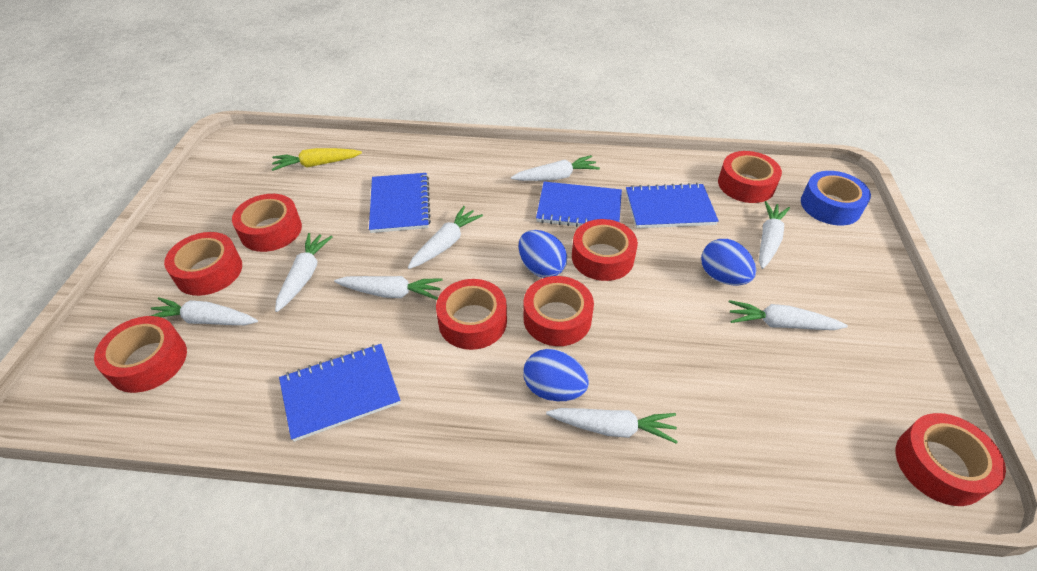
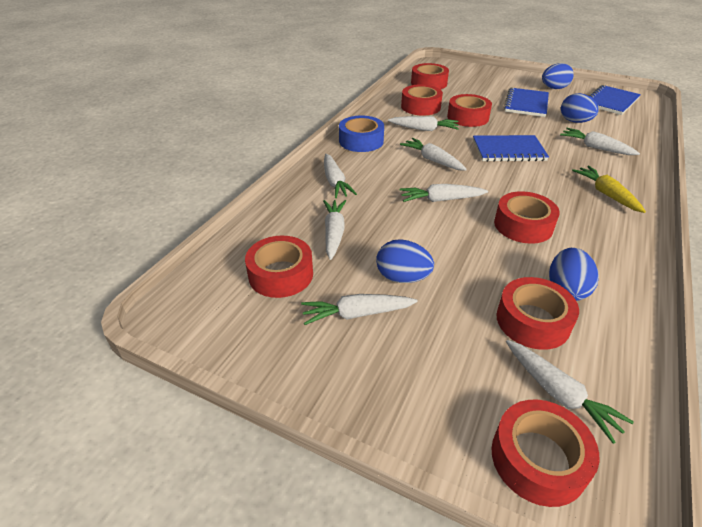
blue egg: 3 -> 4
blue notebook: 4 -> 3
red tape: 8 -> 7

